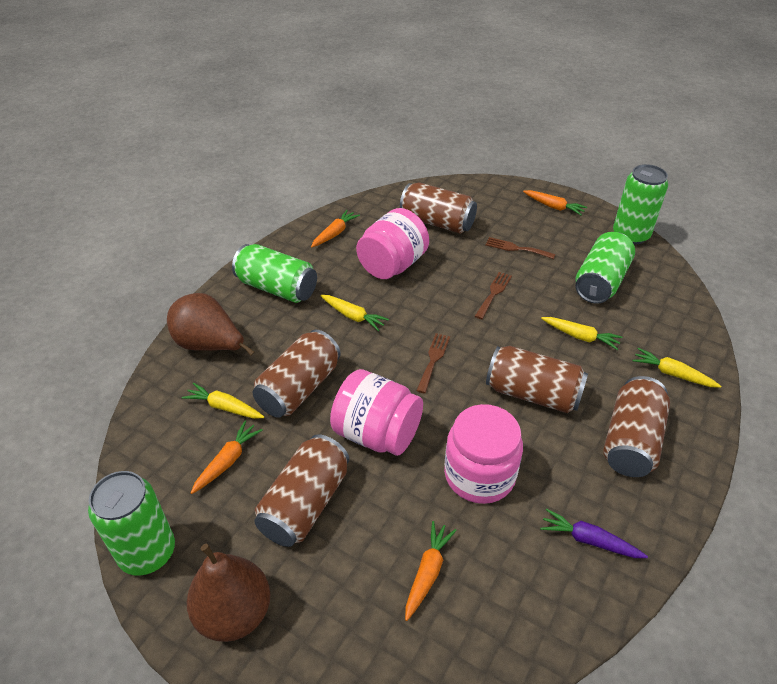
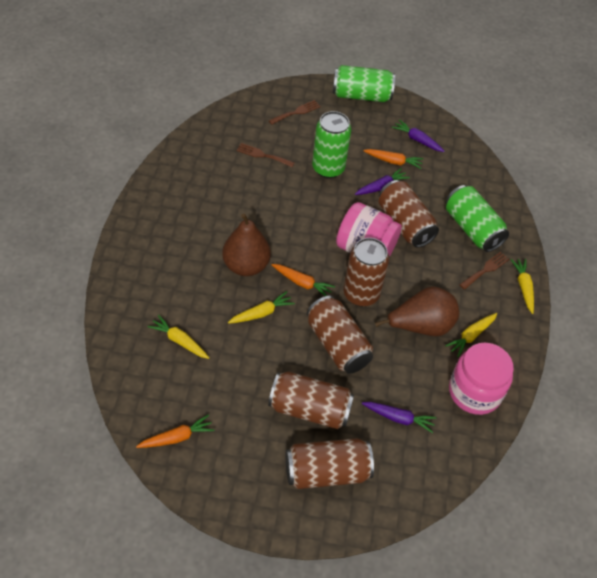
green can: 4 -> 3
orange carrot: 4 -> 3
pink jar: 3 -> 2
purple carrot: 1 -> 3

